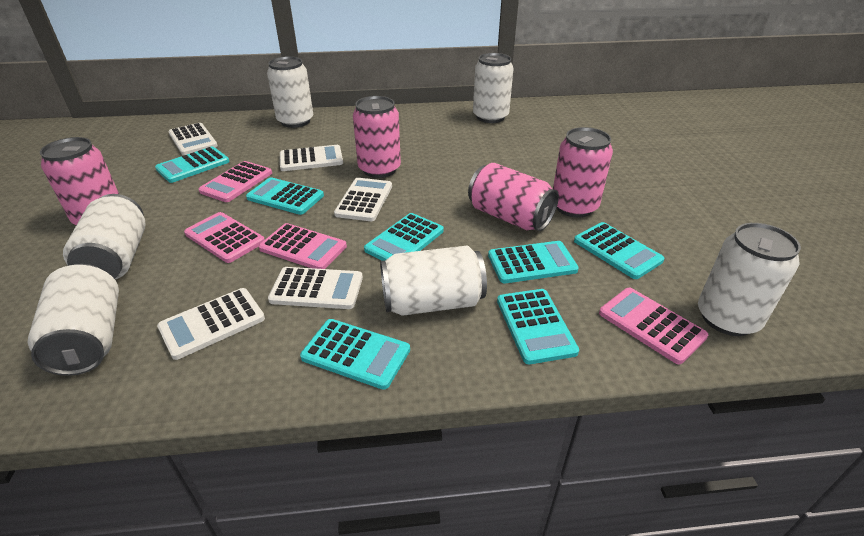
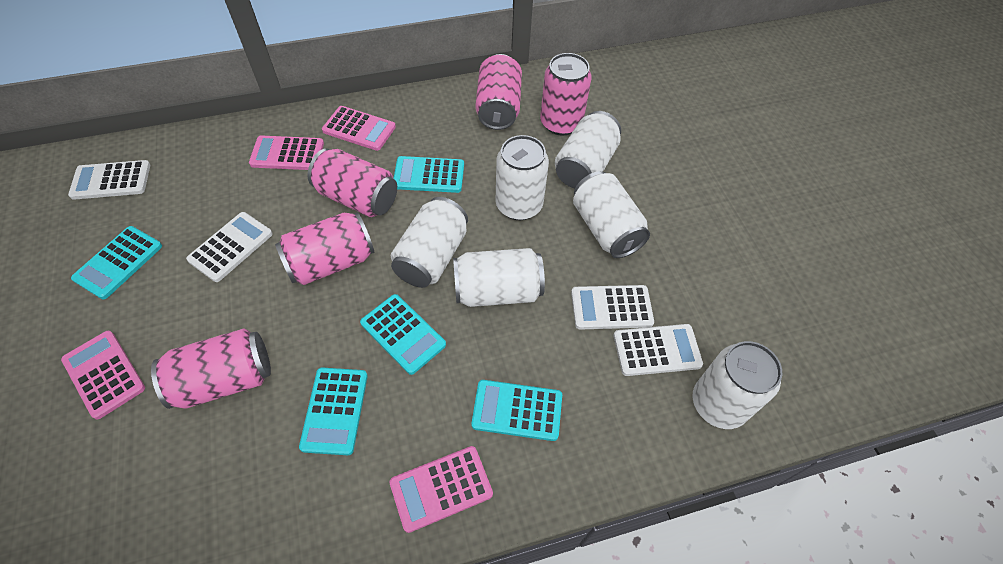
pink can: 4 -> 5
turquoise calculator: 7 -> 5
white calculator: 5 -> 4

